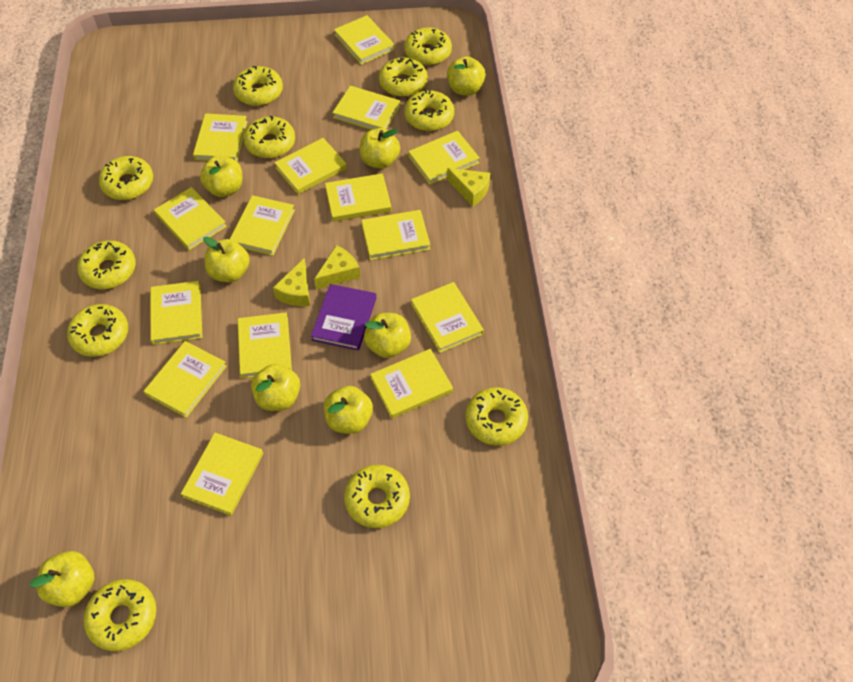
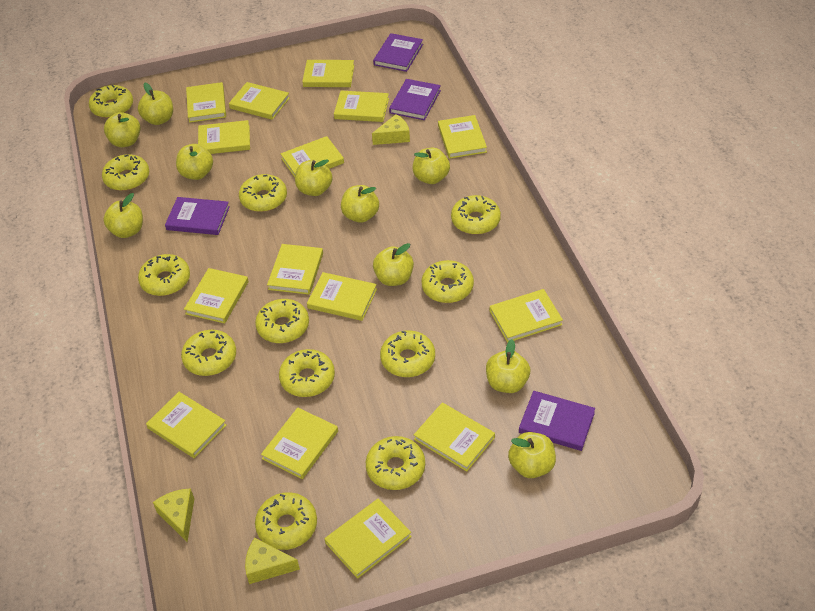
purple book: 1 -> 4
yellow apple: 8 -> 10
yellow donut: 11 -> 12

